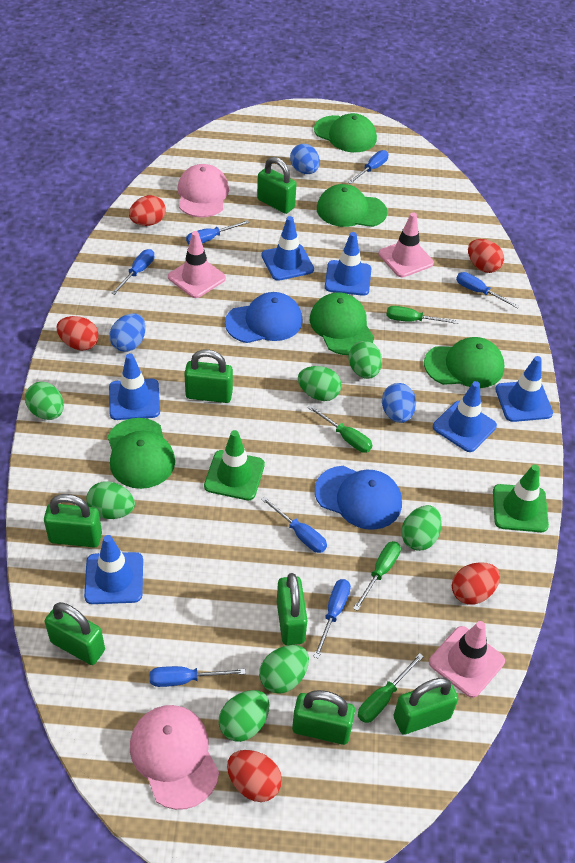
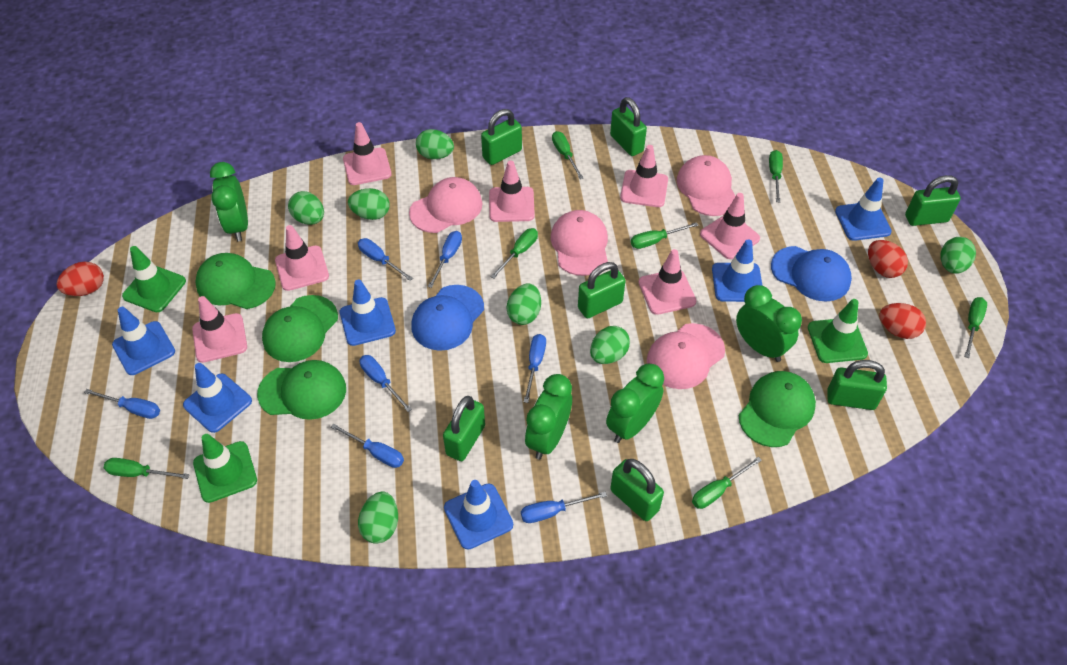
blue egg: 3 -> 0
green cap: 5 -> 4
green clock: 0 -> 4
green screwdriver: 4 -> 7
green traffic cone: 2 -> 3
pink cap: 2 -> 4
pink traffic cone: 3 -> 7
red egg: 5 -> 3

